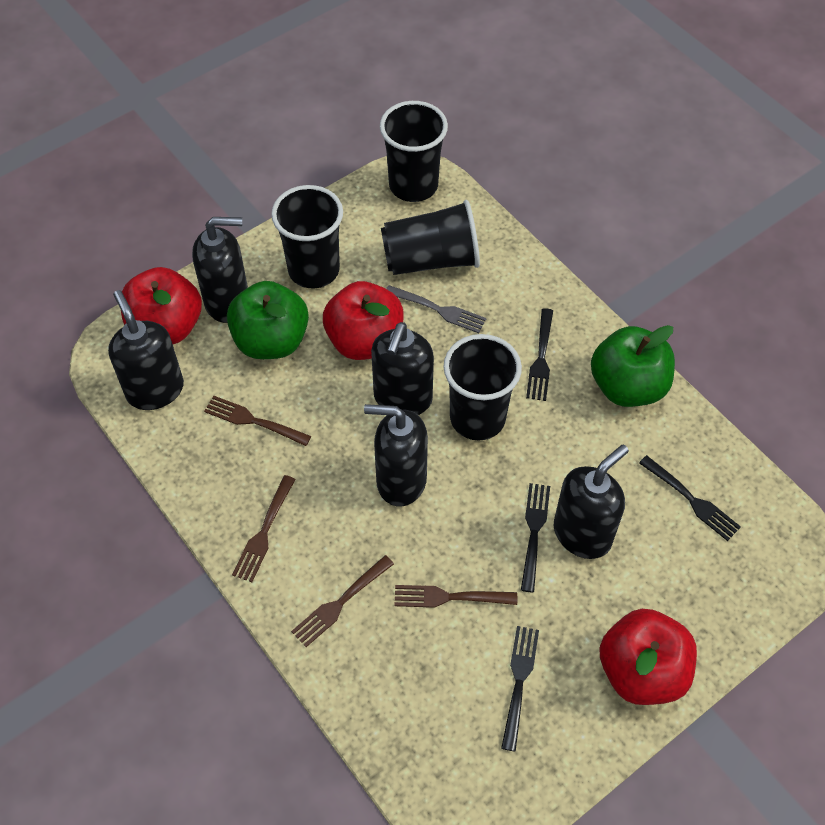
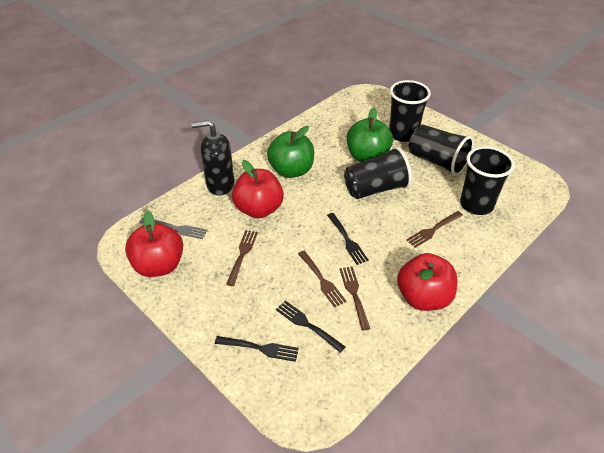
black fork: 4 -> 3
black soap dispenser: 5 -> 1

